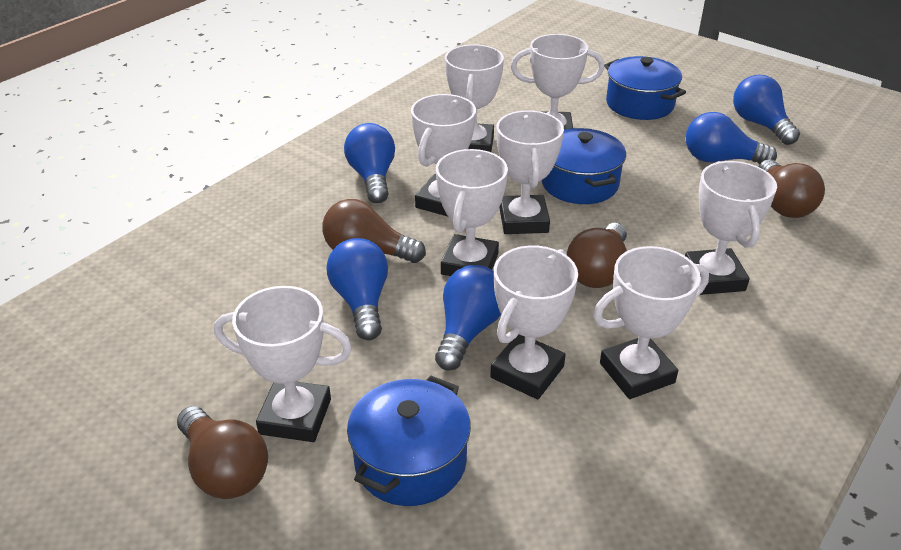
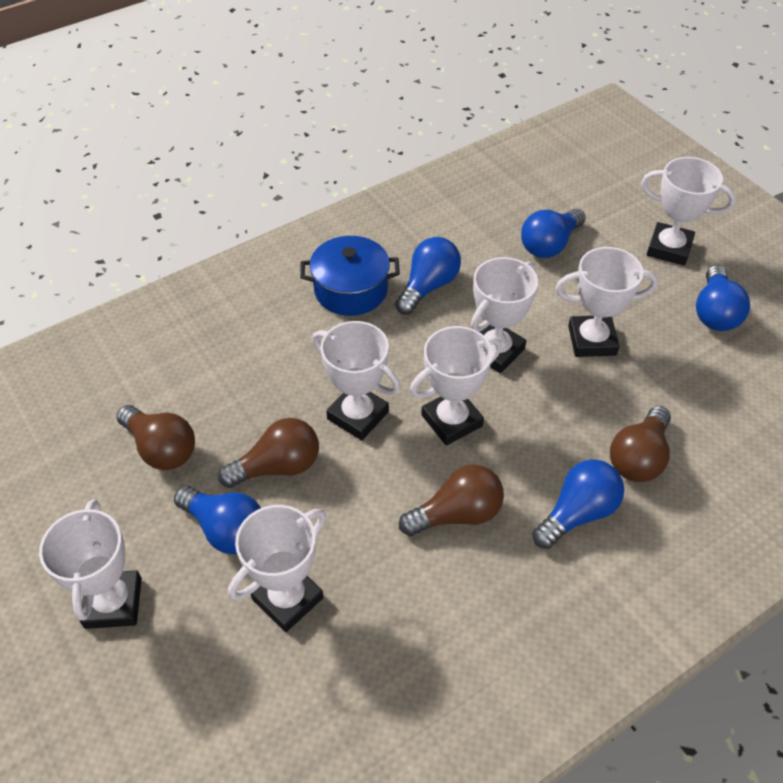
blue pot: 3 -> 1
white trophy: 9 -> 7

